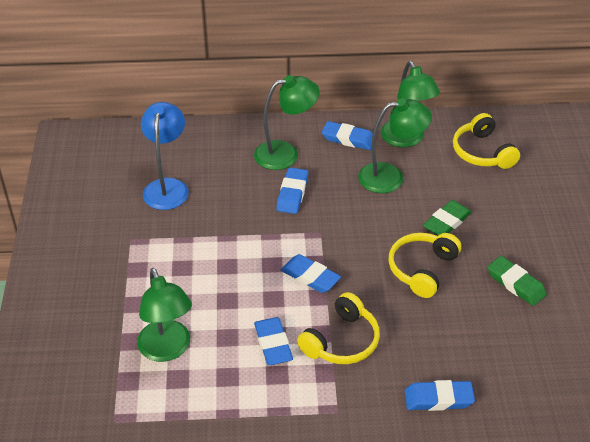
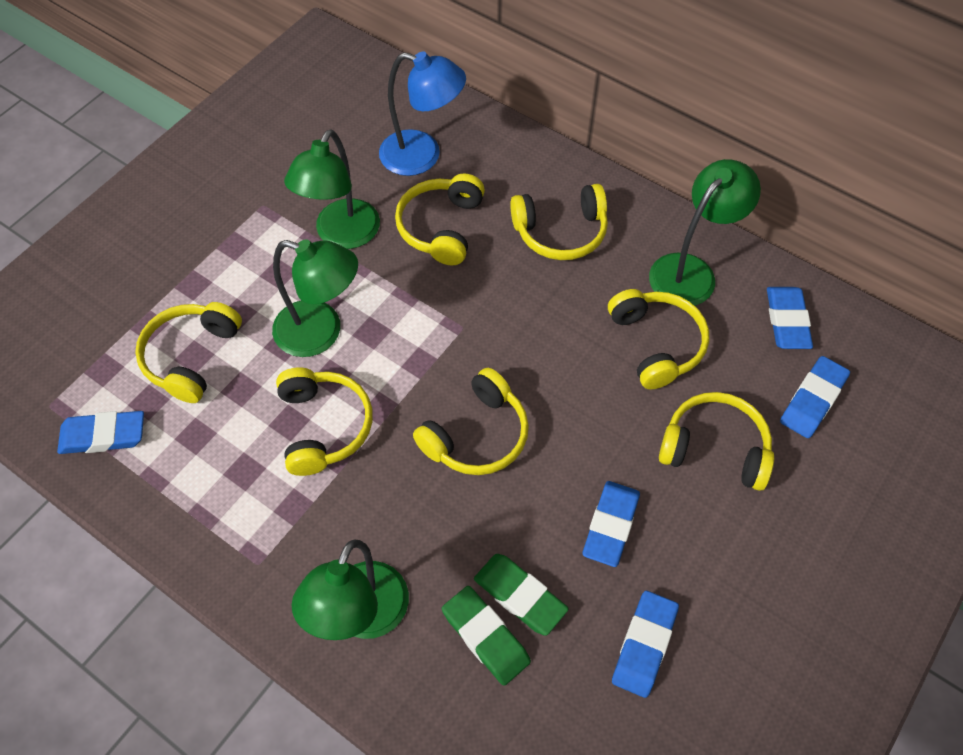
yellow headphones: 3 -> 7

